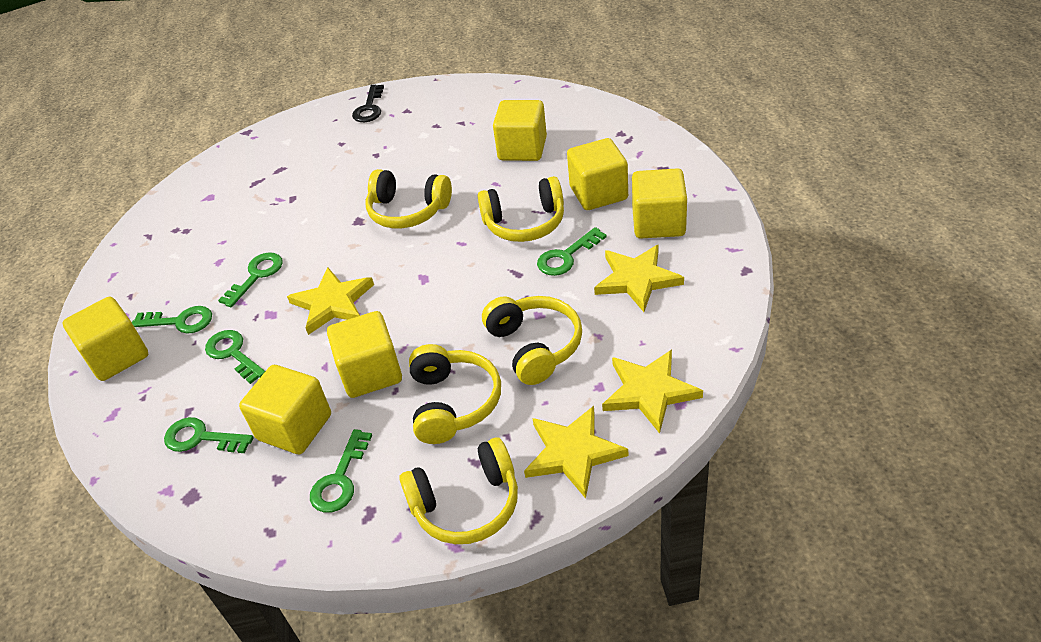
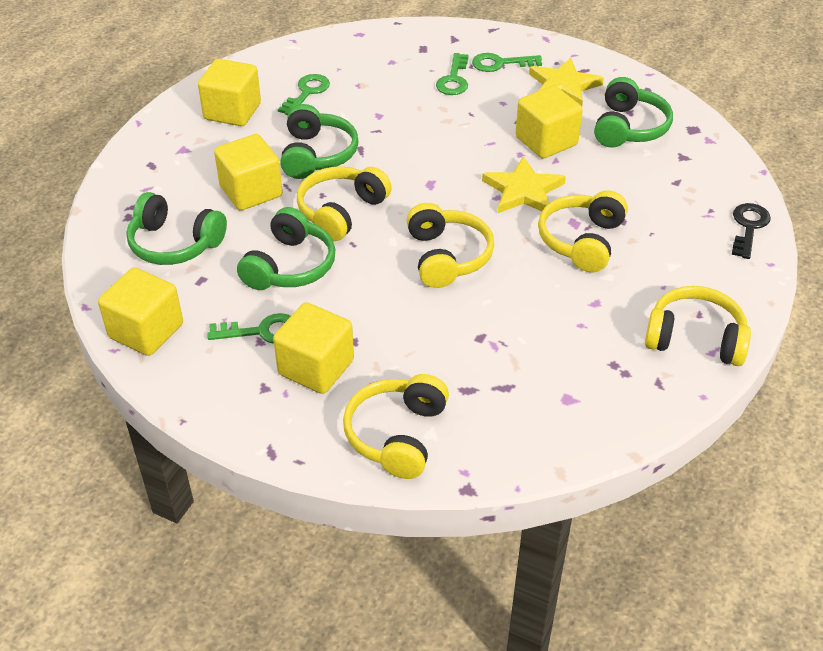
green headphones: 0 -> 4
green key: 6 -> 4
yellow cube: 6 -> 5
yellow star: 4 -> 2

